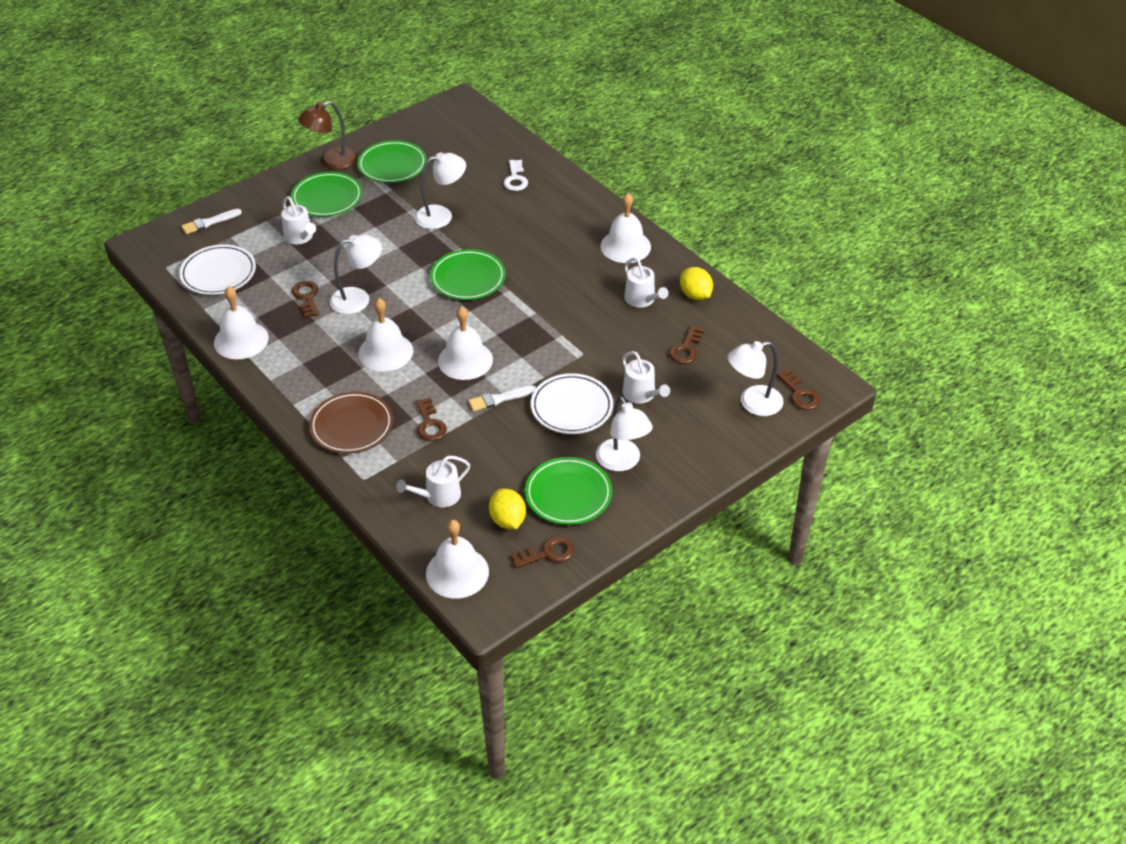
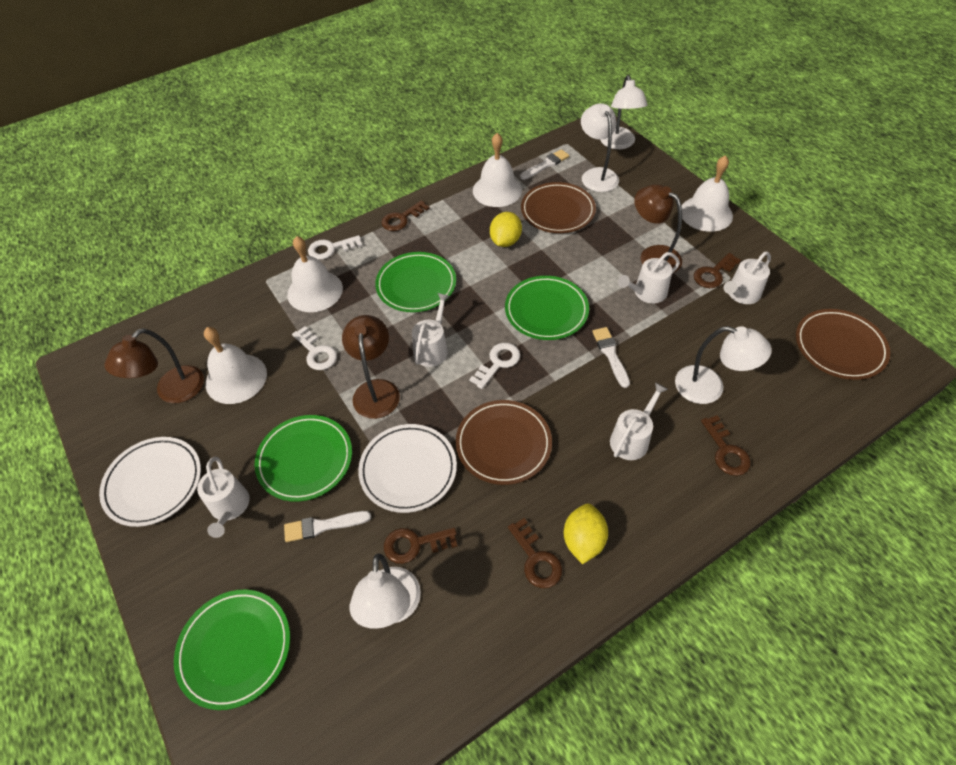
brown lamp: 1 -> 3
brown plate: 1 -> 3
white bell: 5 -> 4
white brush: 2 -> 3
white key: 1 -> 3
white watering can: 4 -> 5

